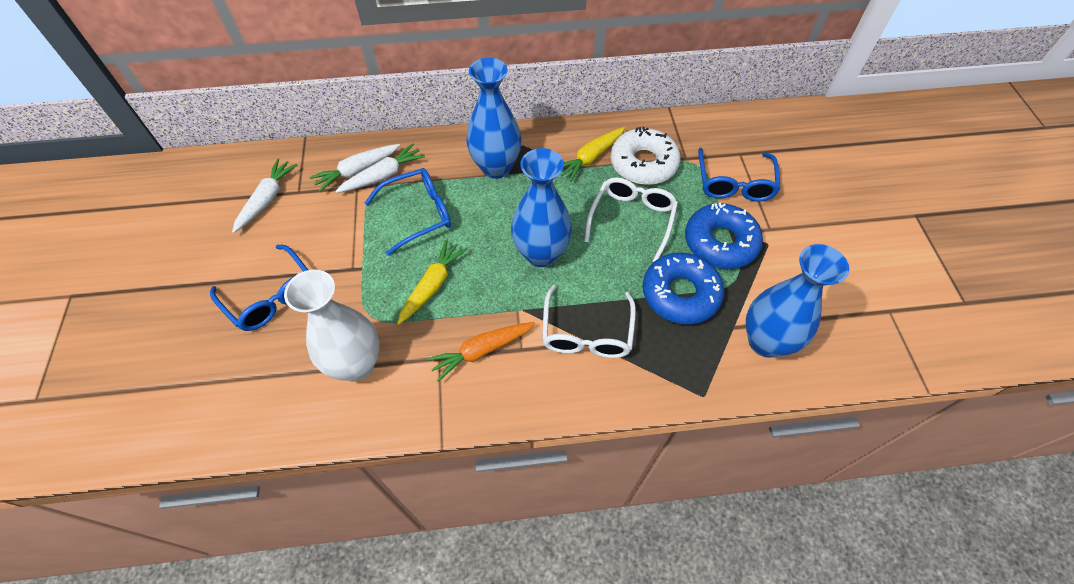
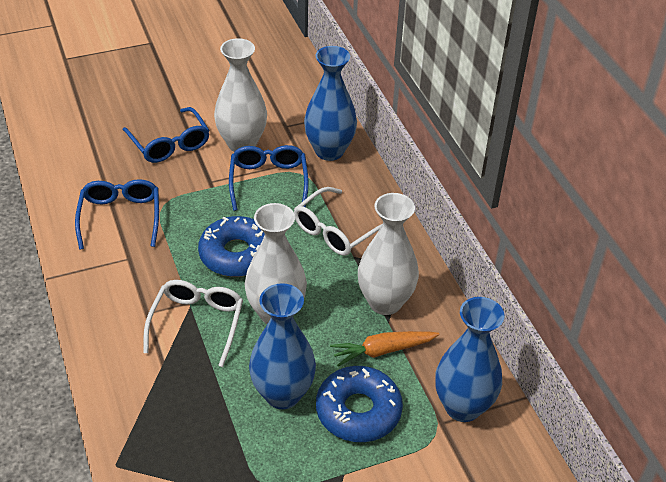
white carrot: 3 -> 0
white donut: 1 -> 0
white vase: 1 -> 3
yellow carrot: 2 -> 0

